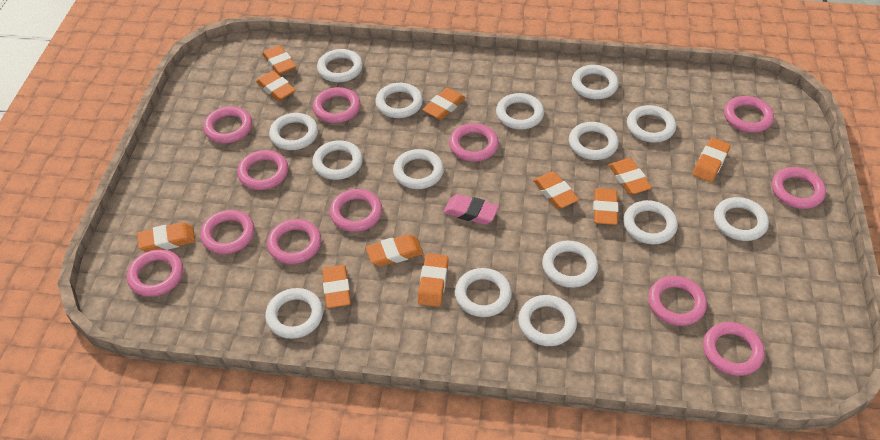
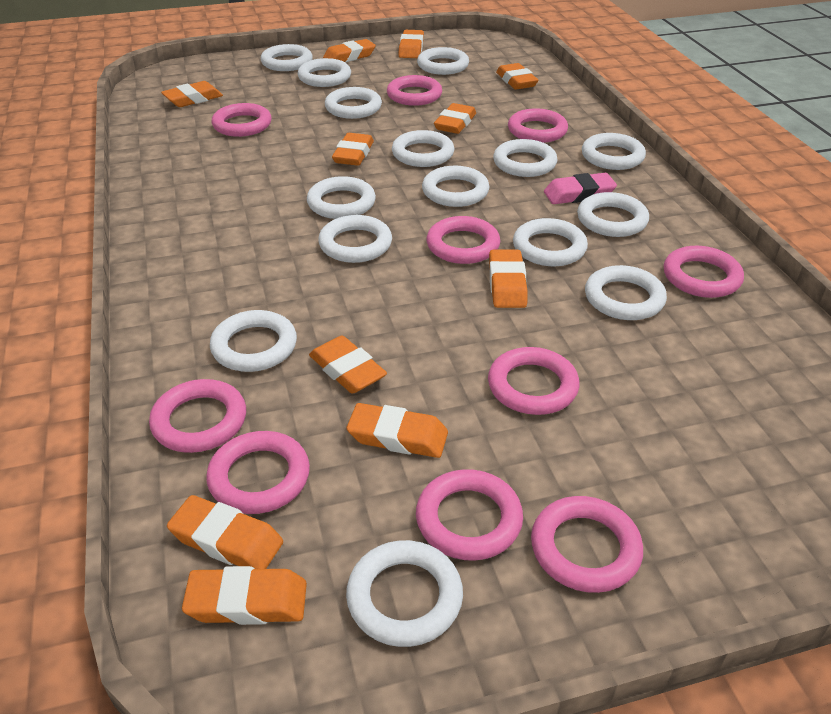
pink ring: 12 -> 10

